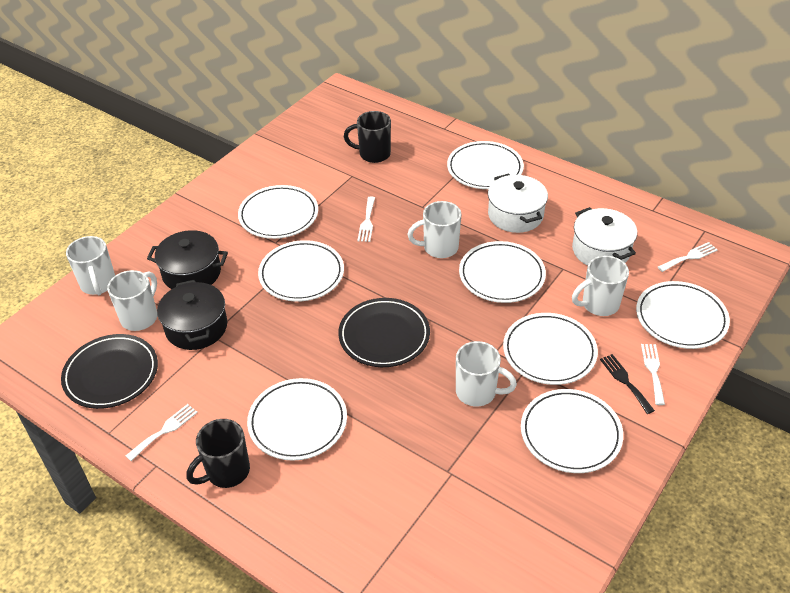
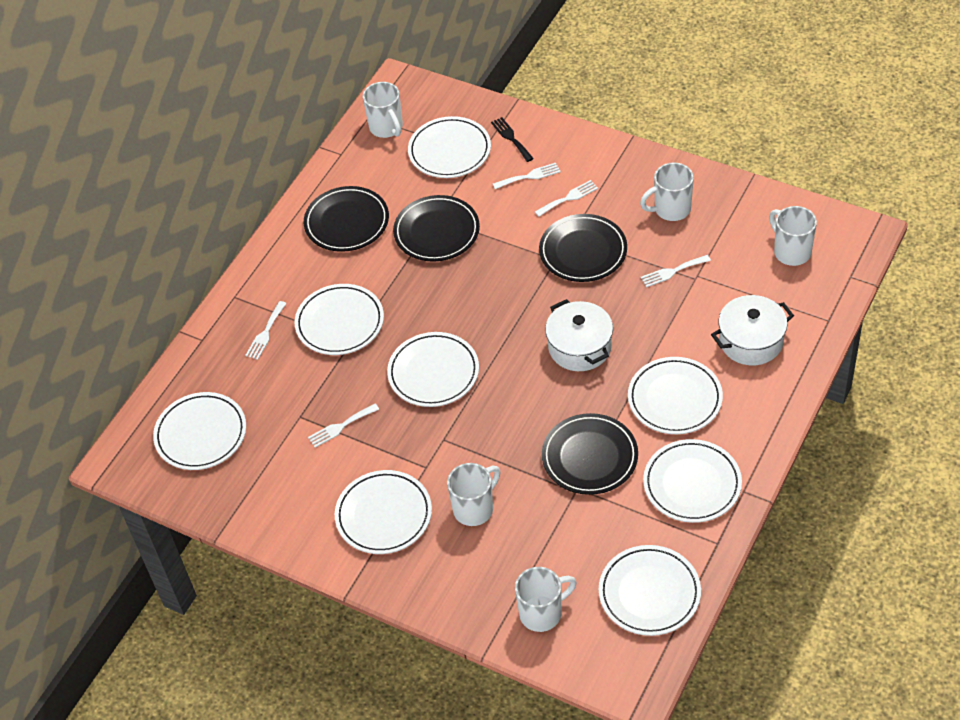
black mug: 2 -> 0
black plate: 2 -> 4
black pot: 2 -> 0
white fork: 4 -> 5

